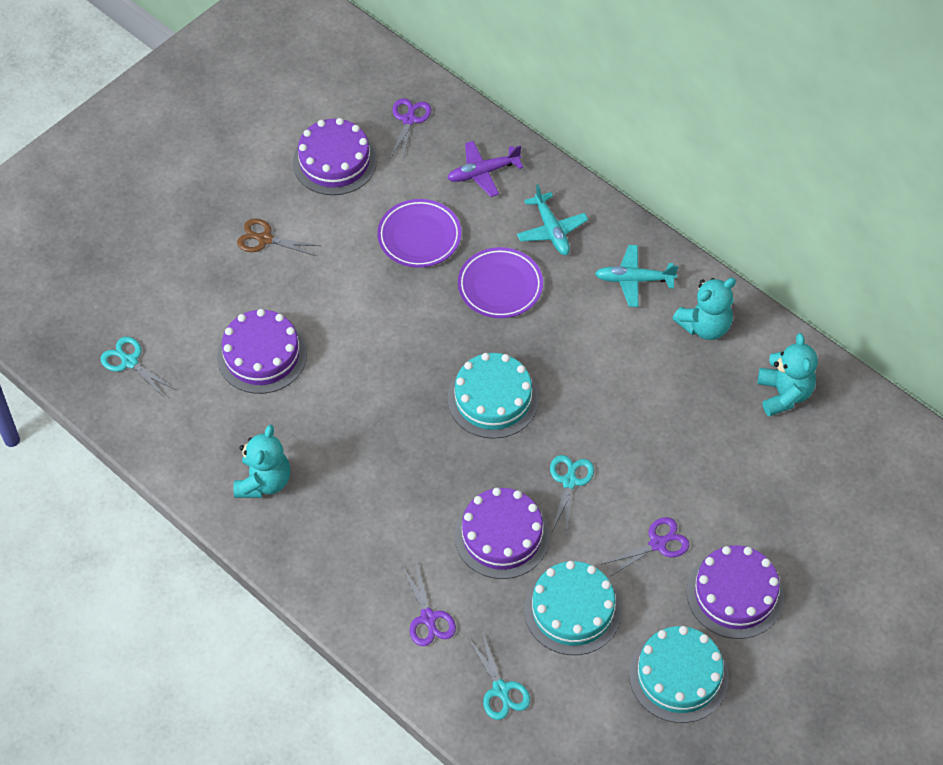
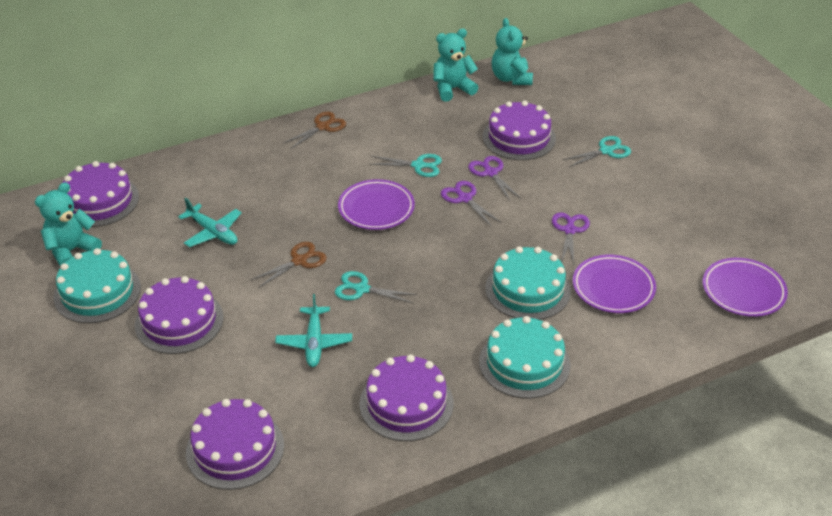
brown scissors: 1 -> 2
purple cake: 4 -> 5
purple plane: 1 -> 0
purple plate: 2 -> 3

